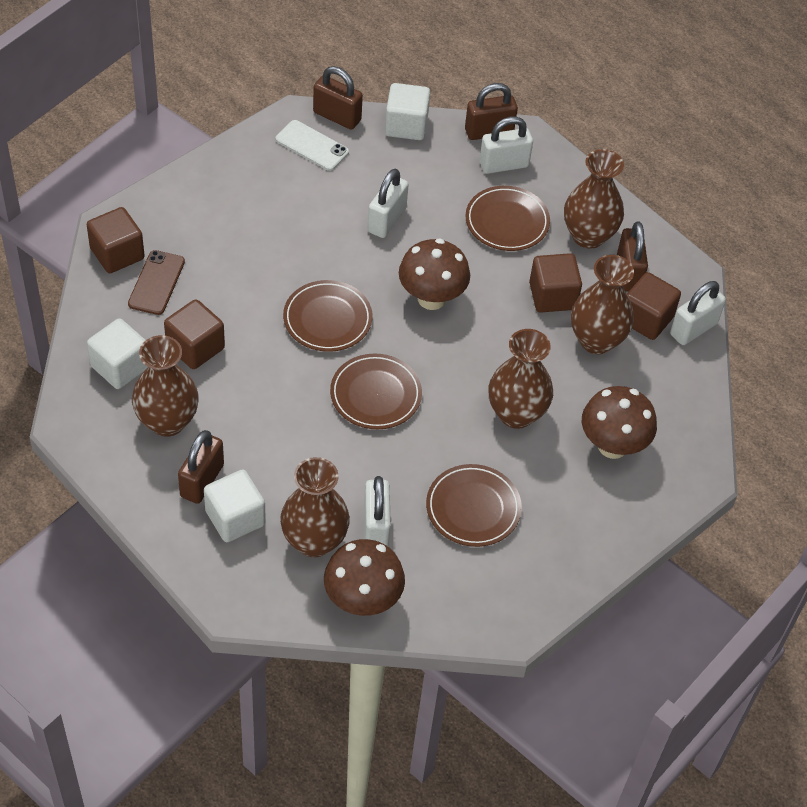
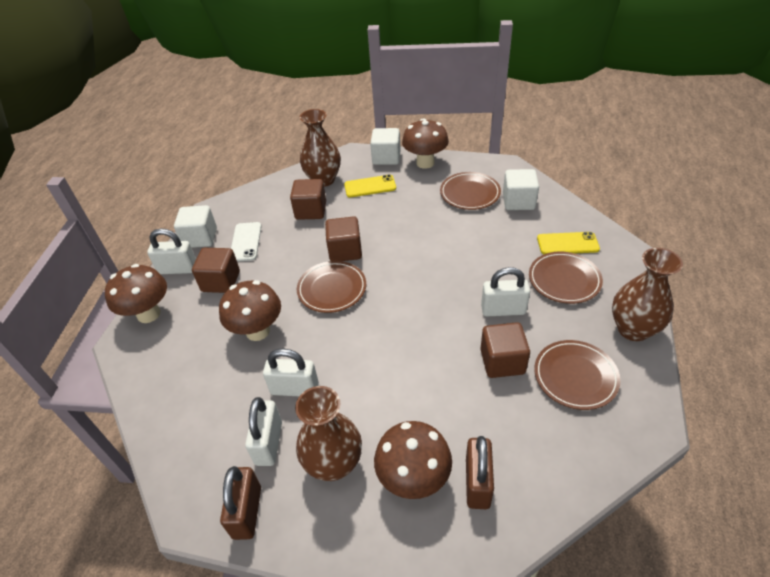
brown mushroom: 3 -> 4
brown padlock: 4 -> 2
brown phone: 1 -> 0
brown vase: 5 -> 3
yellow phone: 0 -> 2

